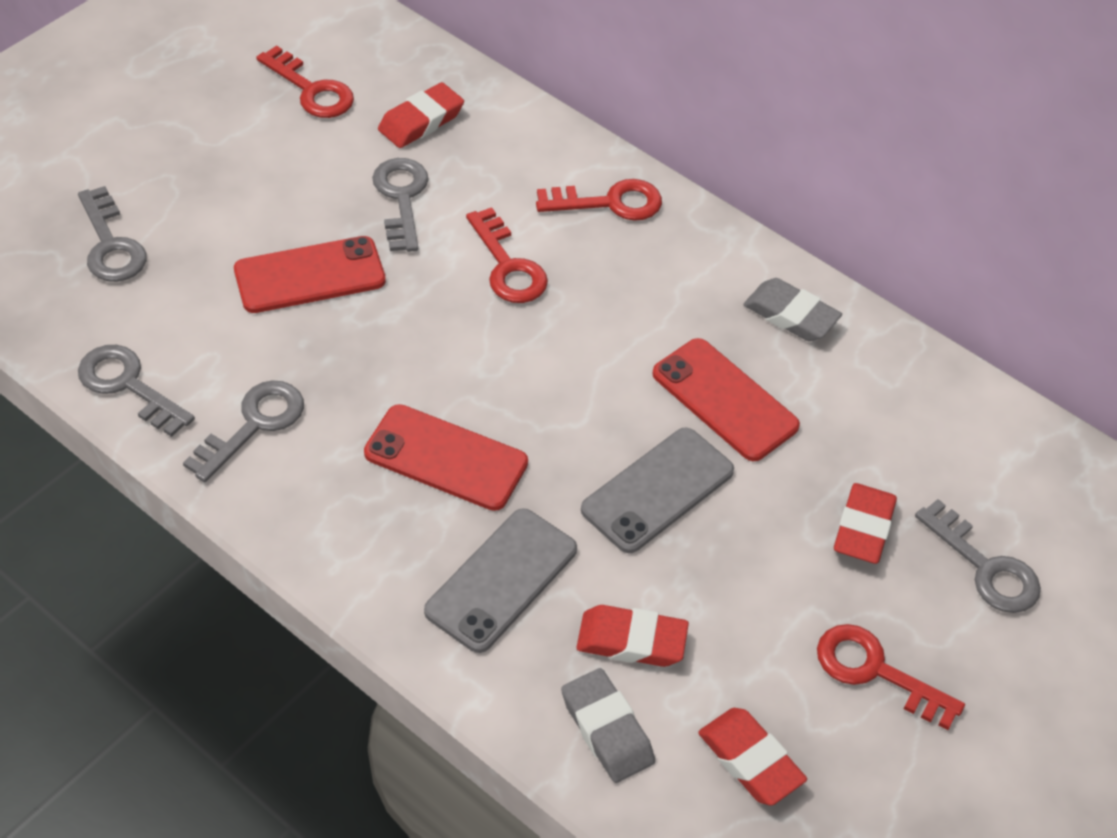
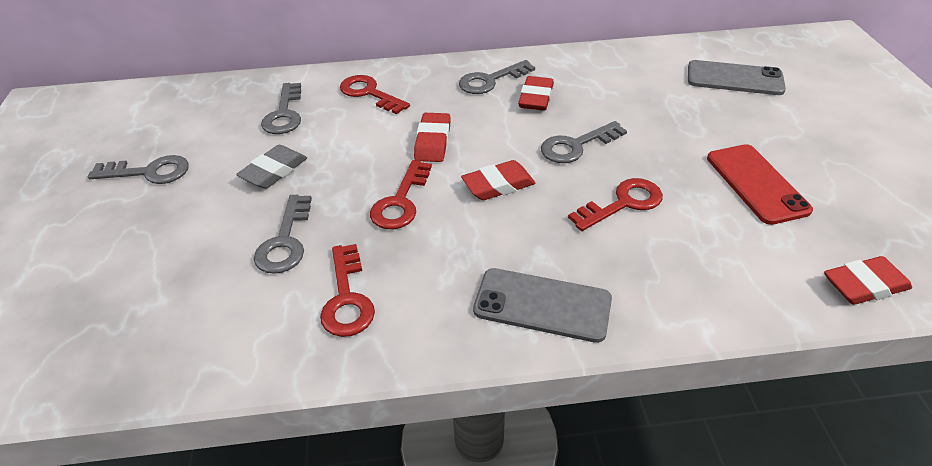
grey eraser: 2 -> 1
red phone: 3 -> 1

